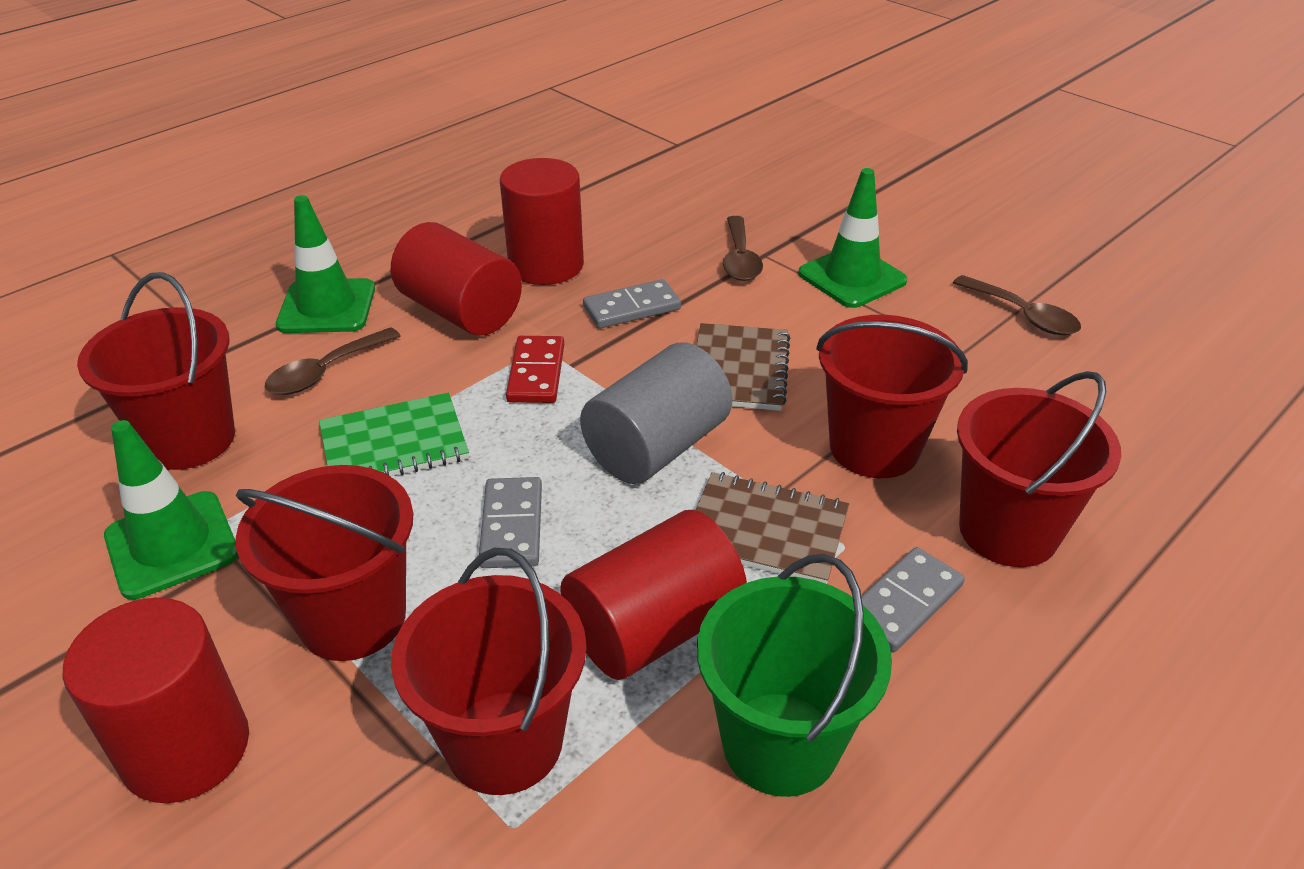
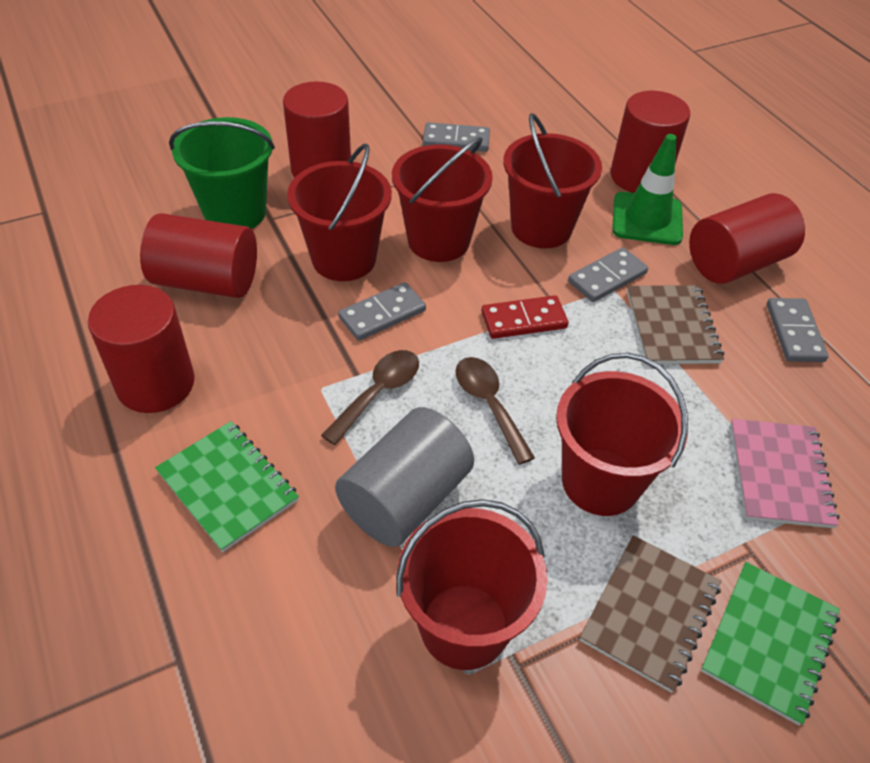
brown spoon: 3 -> 2
green notebook: 1 -> 2
green traffic cone: 3 -> 1
grey domino: 3 -> 4
pink notebook: 0 -> 1
red cylinder: 4 -> 5

